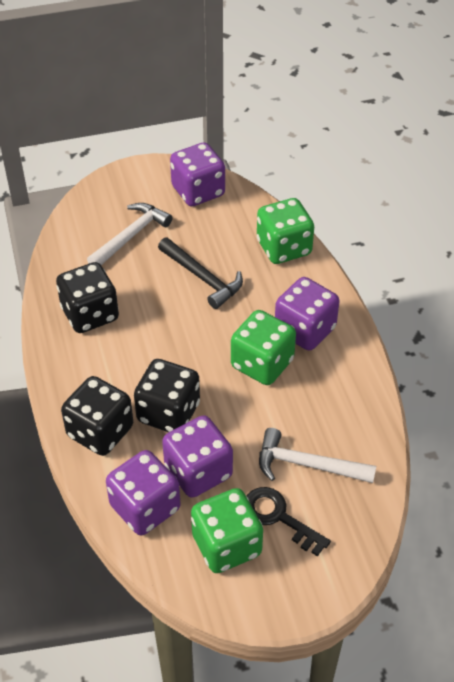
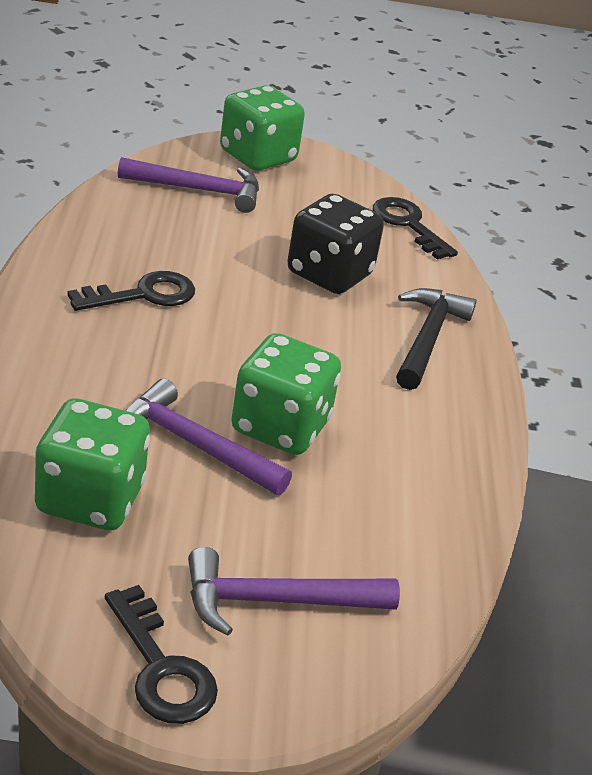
black dice: 3 -> 1
black key: 1 -> 3
purple dice: 4 -> 0
purple hammer: 0 -> 3
white hammer: 2 -> 0

